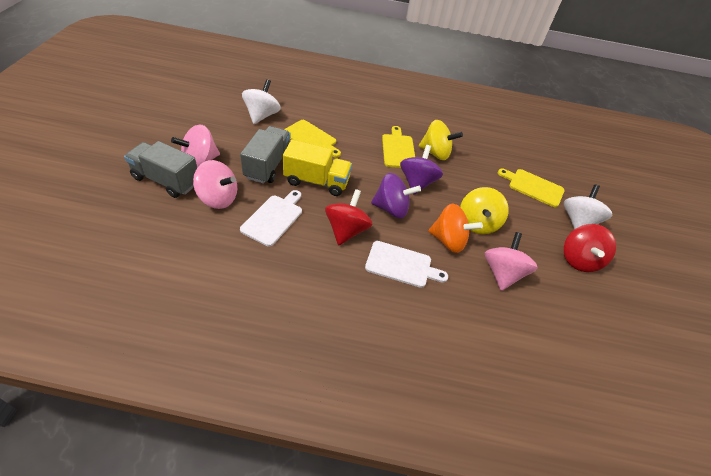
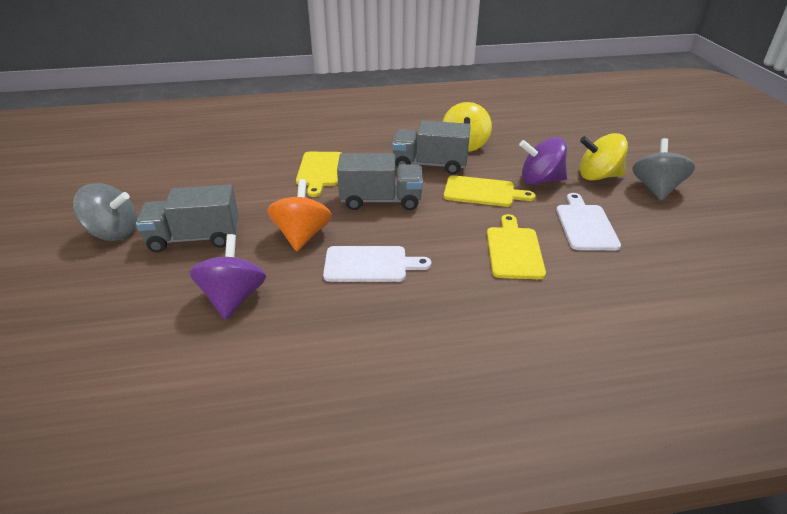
grey spinning top: 0 -> 2
grey truck: 2 -> 3
pink spinning top: 3 -> 0
red spinning top: 2 -> 0
white spinning top: 2 -> 0
yellow truck: 1 -> 0

